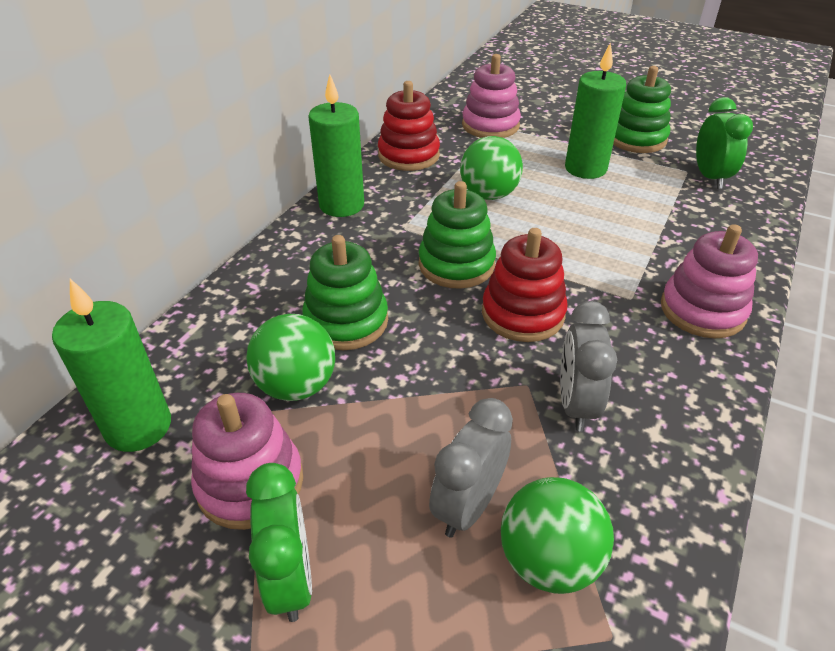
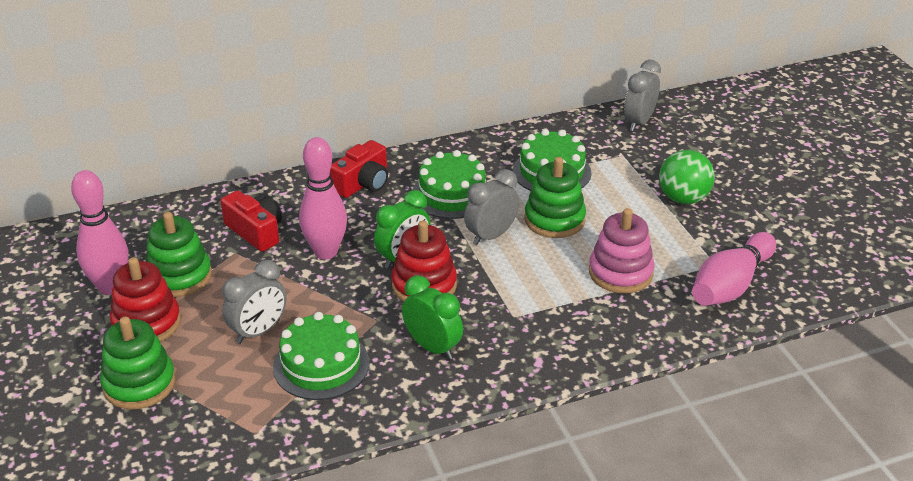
green ball: 3 -> 1
green cake: 0 -> 3
green candle: 3 -> 0
grey clock: 2 -> 3
pink bowling pin: 0 -> 3
pink stacking toy: 3 -> 1
red camera: 0 -> 2

